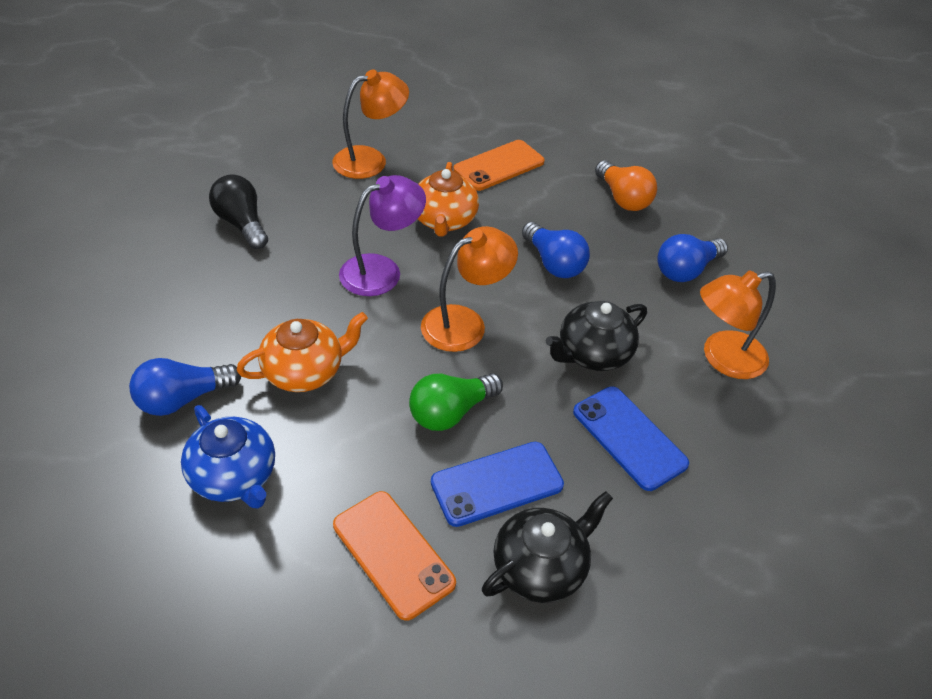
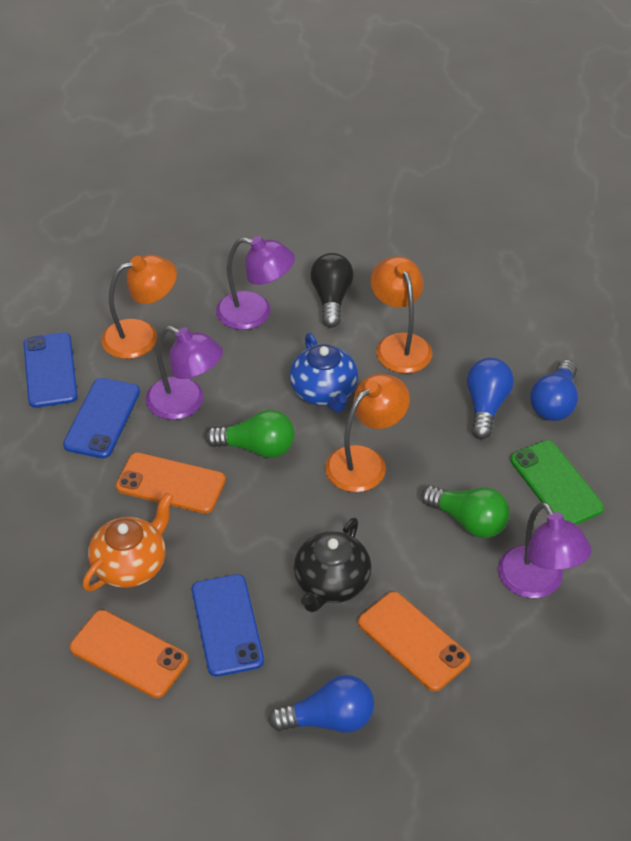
black teapot: 2 -> 1
blue phone: 2 -> 3
green light bulb: 1 -> 2
green phone: 0 -> 1
orange light bulb: 1 -> 0
orange phone: 2 -> 3
orange teapot: 2 -> 1
purple lamp: 1 -> 3

